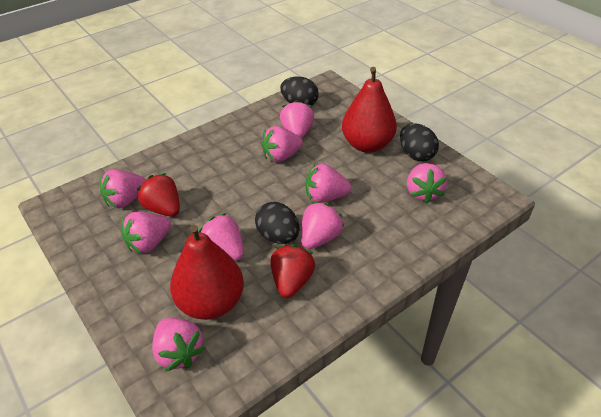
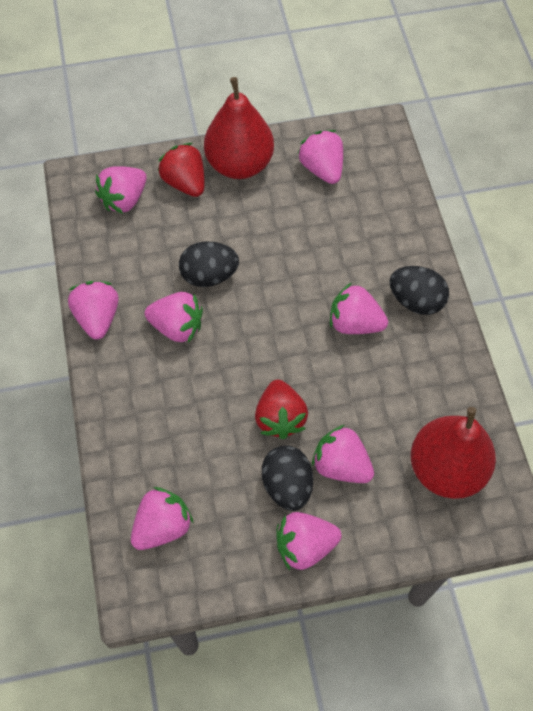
pink strawberry: 9 -> 8

